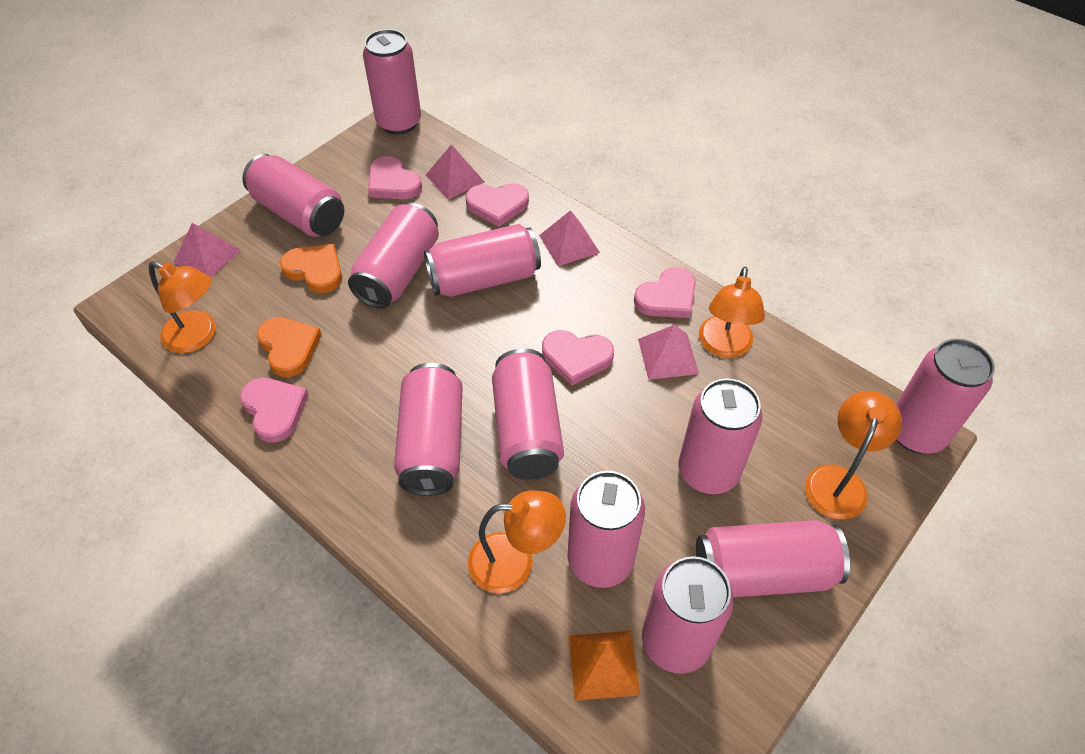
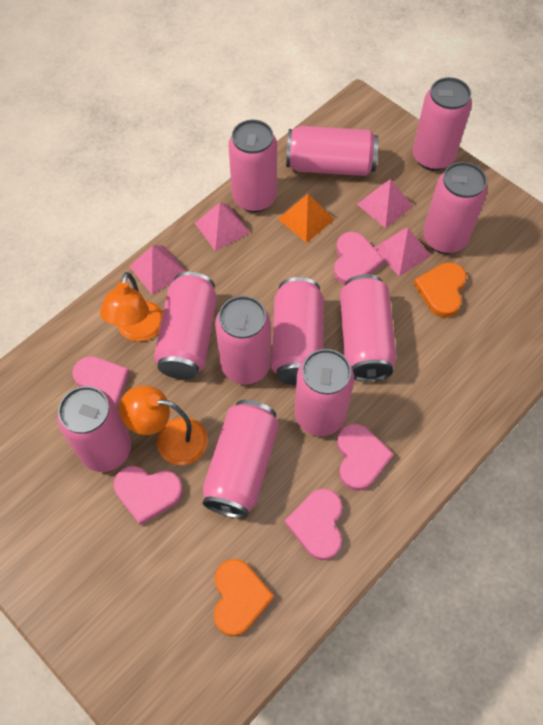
orange lamp: 4 -> 2

